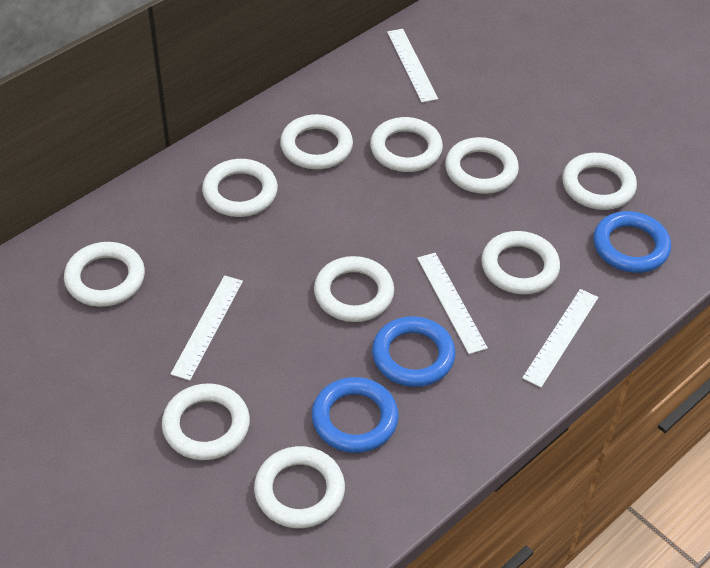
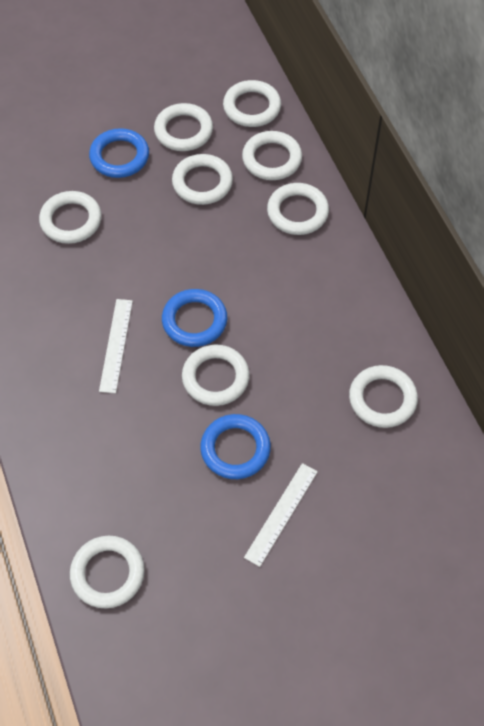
white ring: 10 -> 9
white ruler: 4 -> 2

